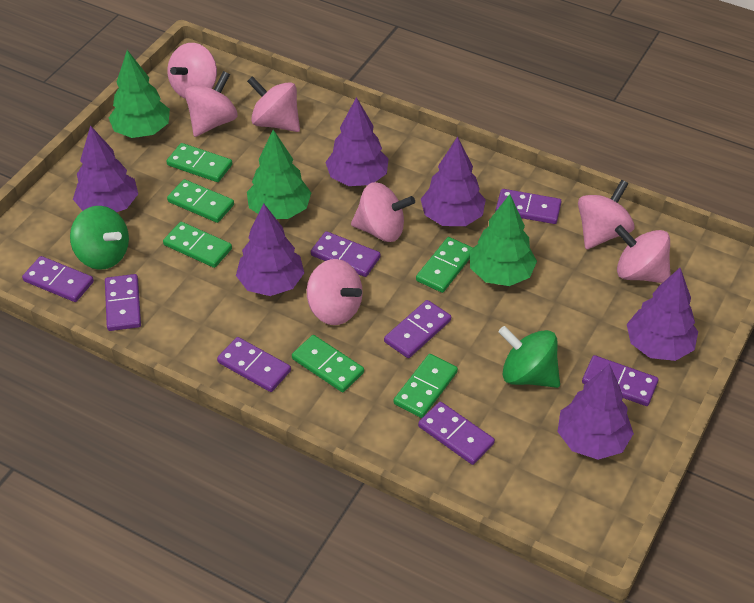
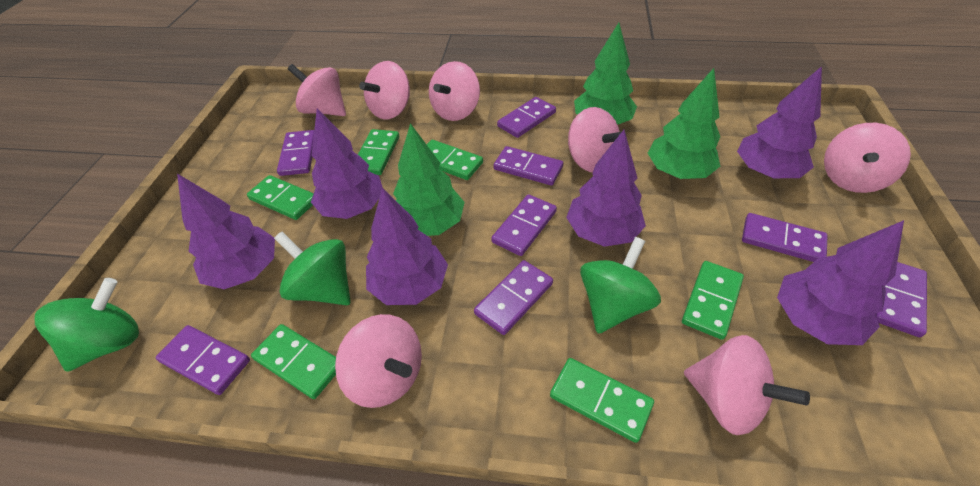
green spinning top: 2 -> 3

